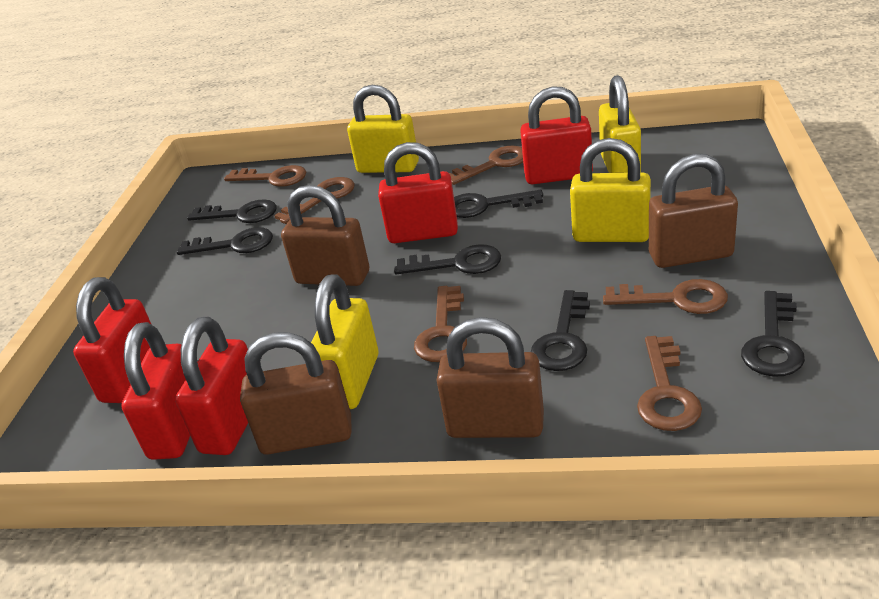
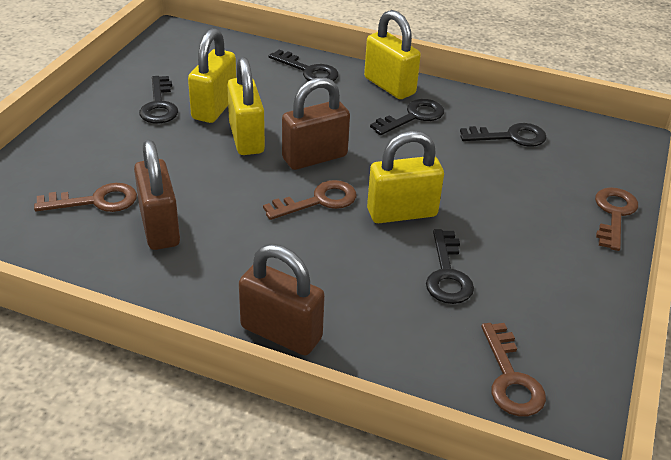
black key: 6 -> 5
brown key: 6 -> 4
brown padlock: 4 -> 3
red padlock: 5 -> 0

